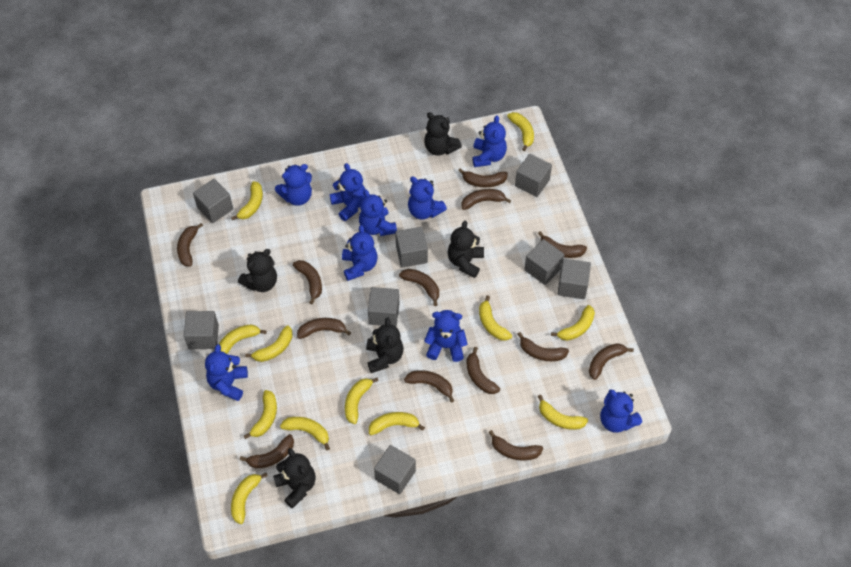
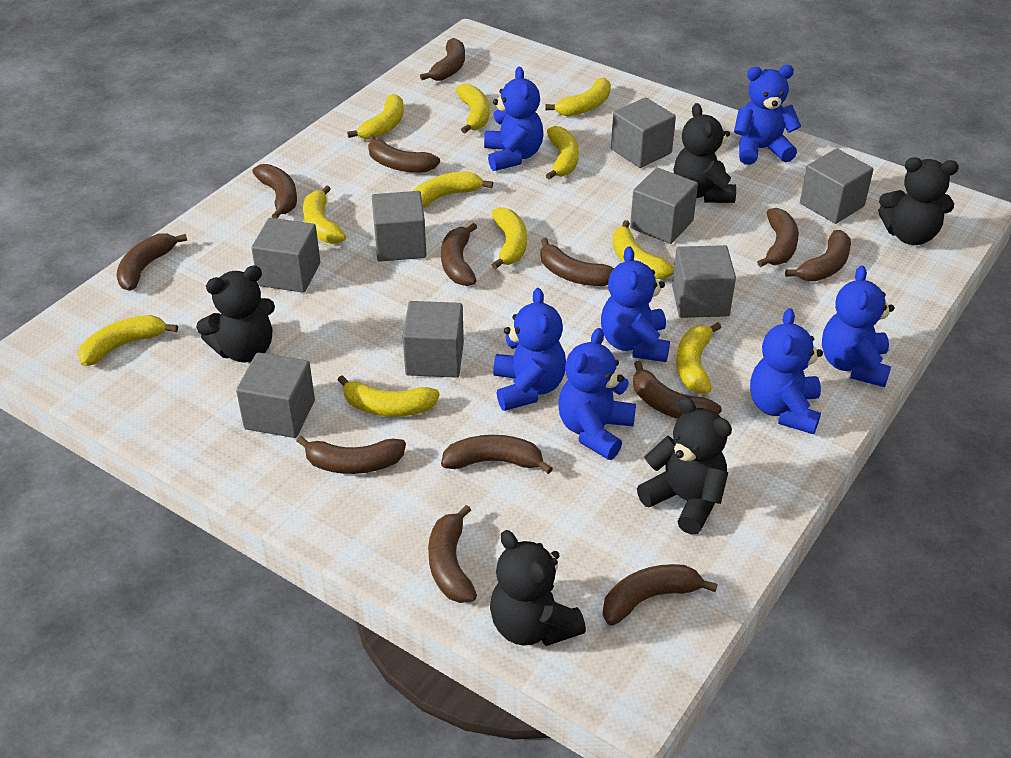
blue teddy bear: 9 -> 7
yellow banana: 12 -> 11

